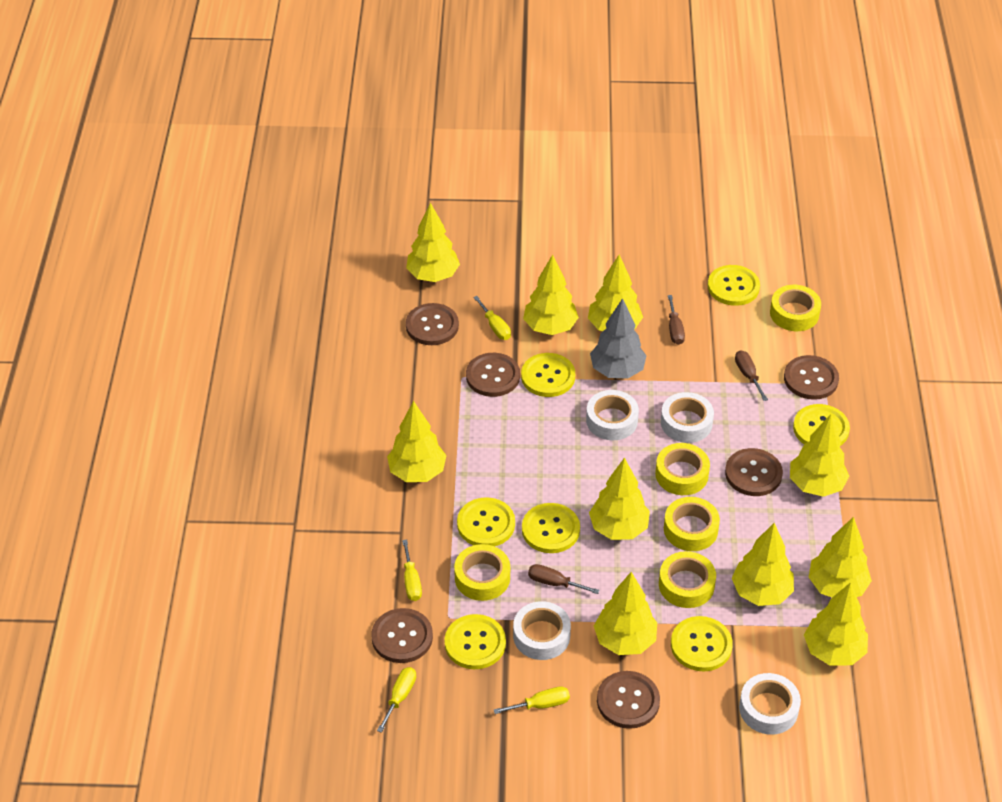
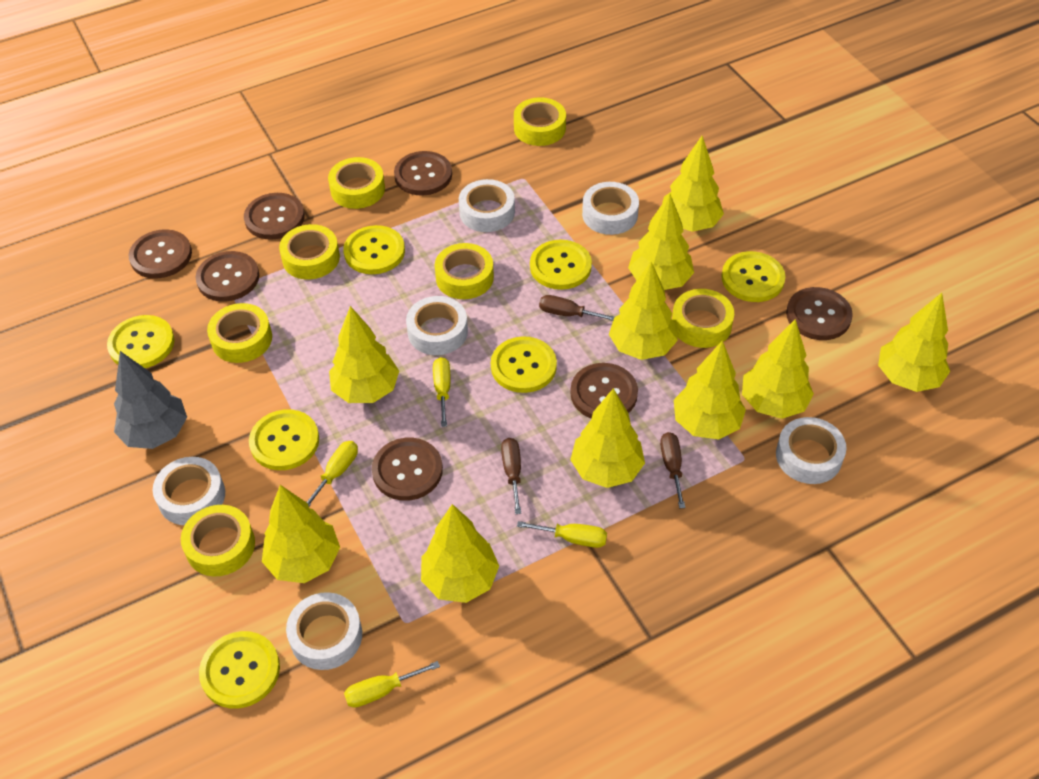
brown button: 6 -> 7
white tape: 4 -> 6
yellow tape: 5 -> 7

